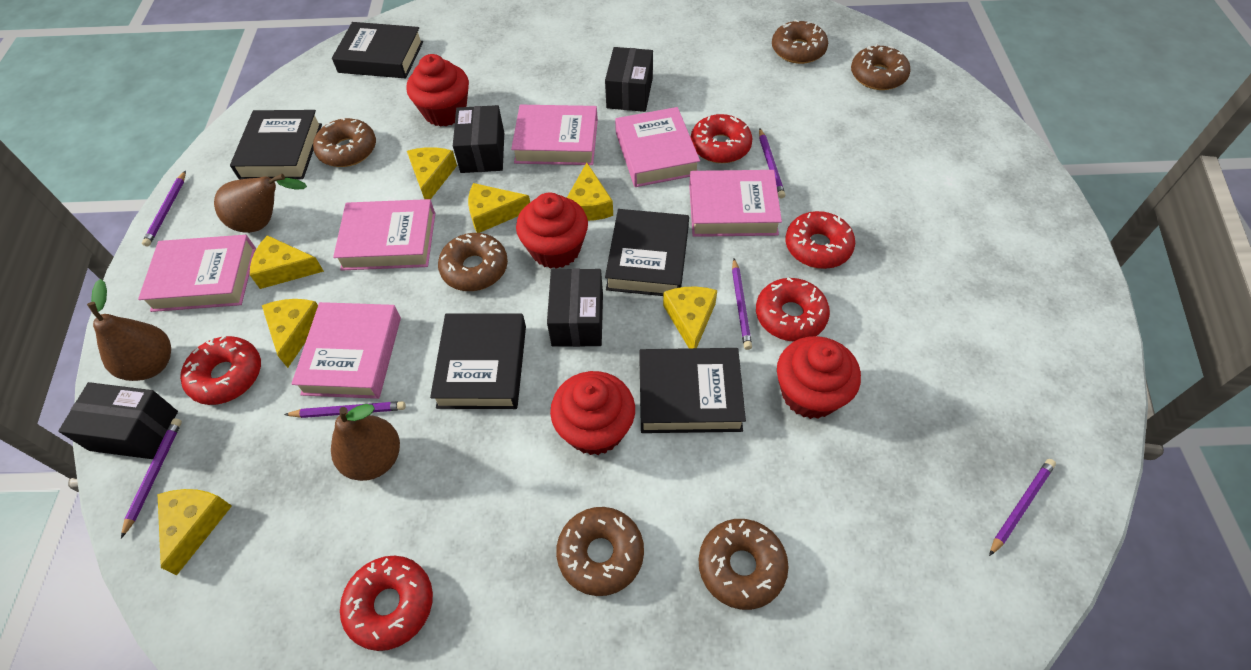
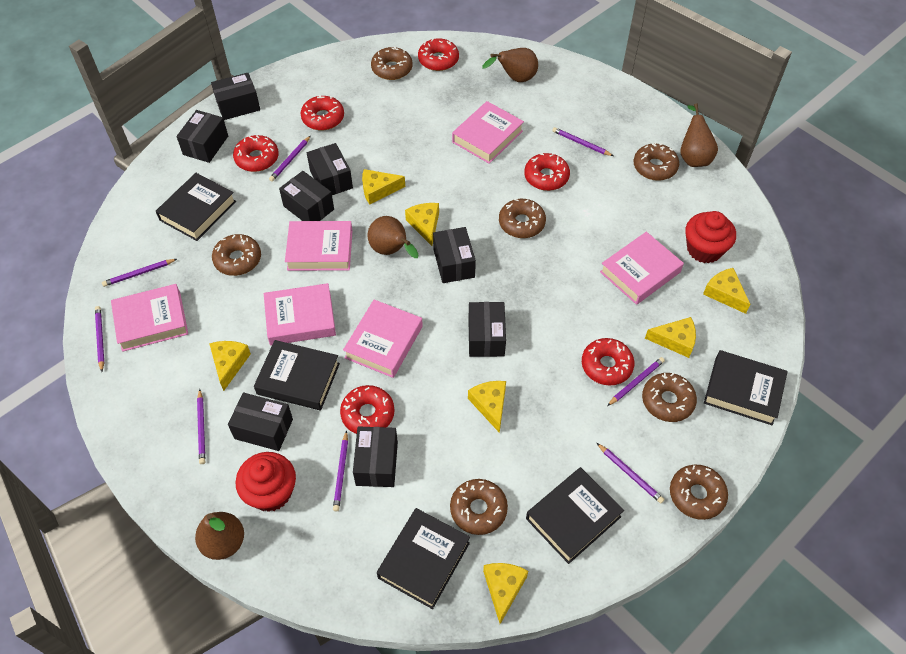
black box: 4 -> 8
brown donut: 6 -> 7
brown pear: 3 -> 4
purple pencil: 6 -> 8
red cupcake: 4 -> 2
red donut: 5 -> 6

